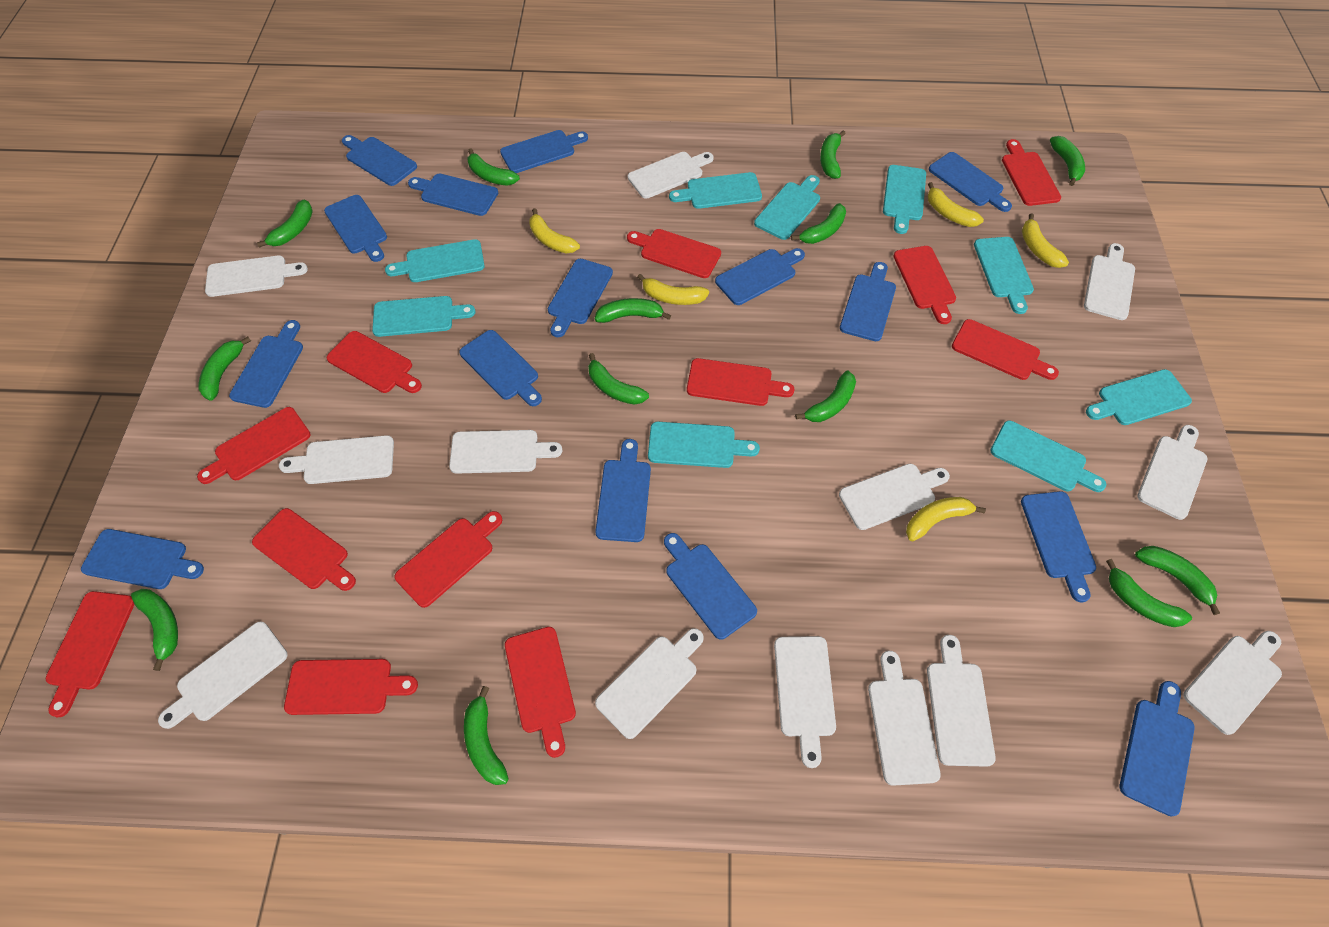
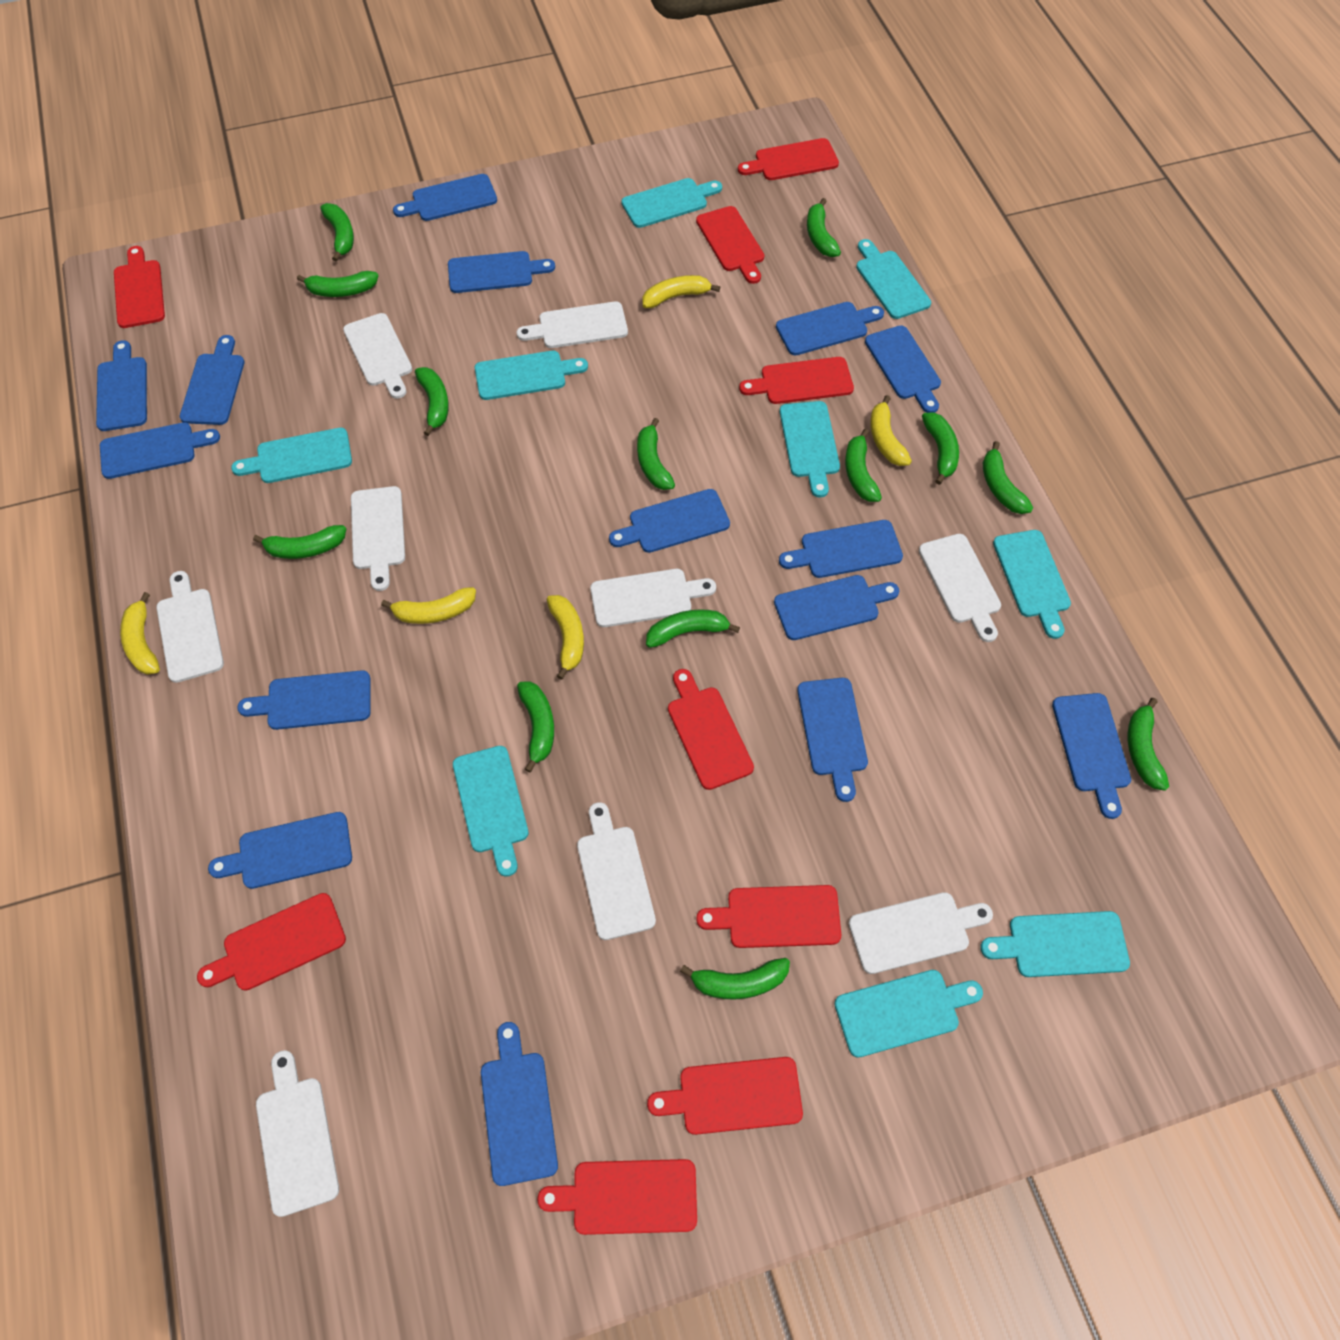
red cutting board: 12 -> 9
white cutting board: 13 -> 9

